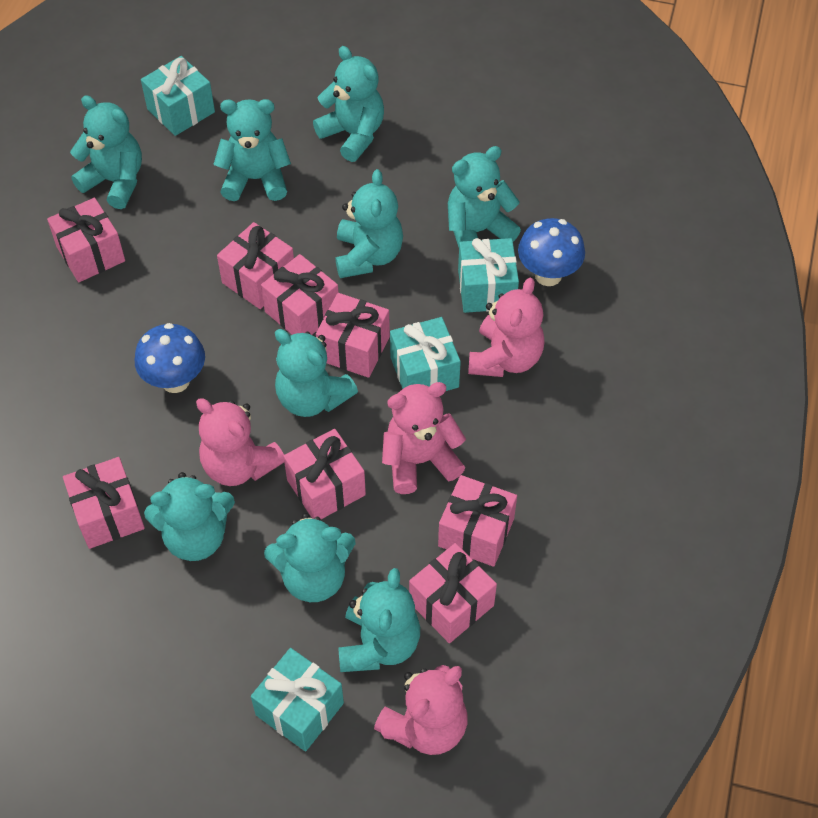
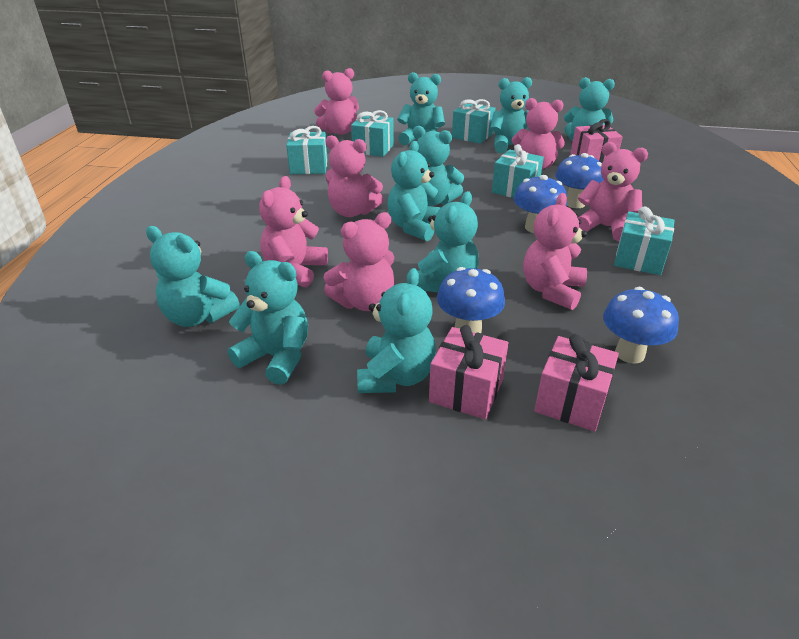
blue mushroom: 2 -> 4
pink gift: 8 -> 3
pink teddy bear: 4 -> 7
turquoise gift: 4 -> 5

